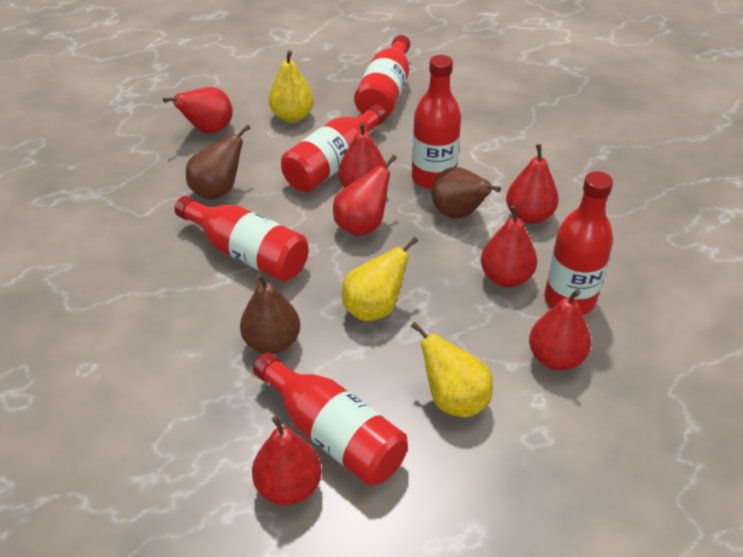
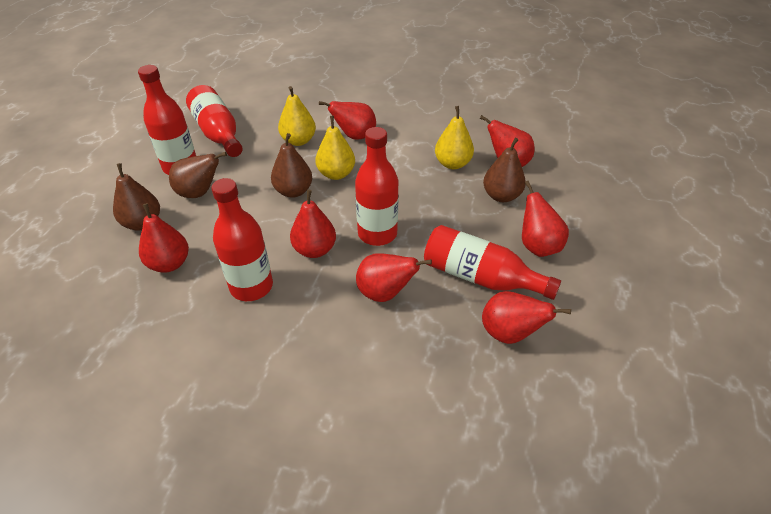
brown pear: 3 -> 4
red bottle: 6 -> 5

